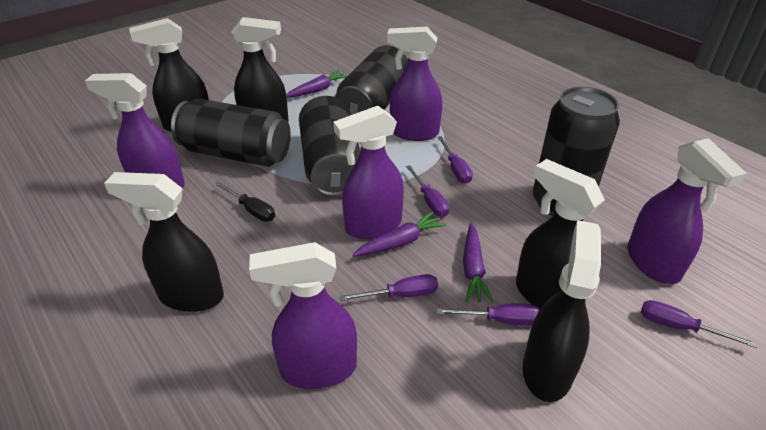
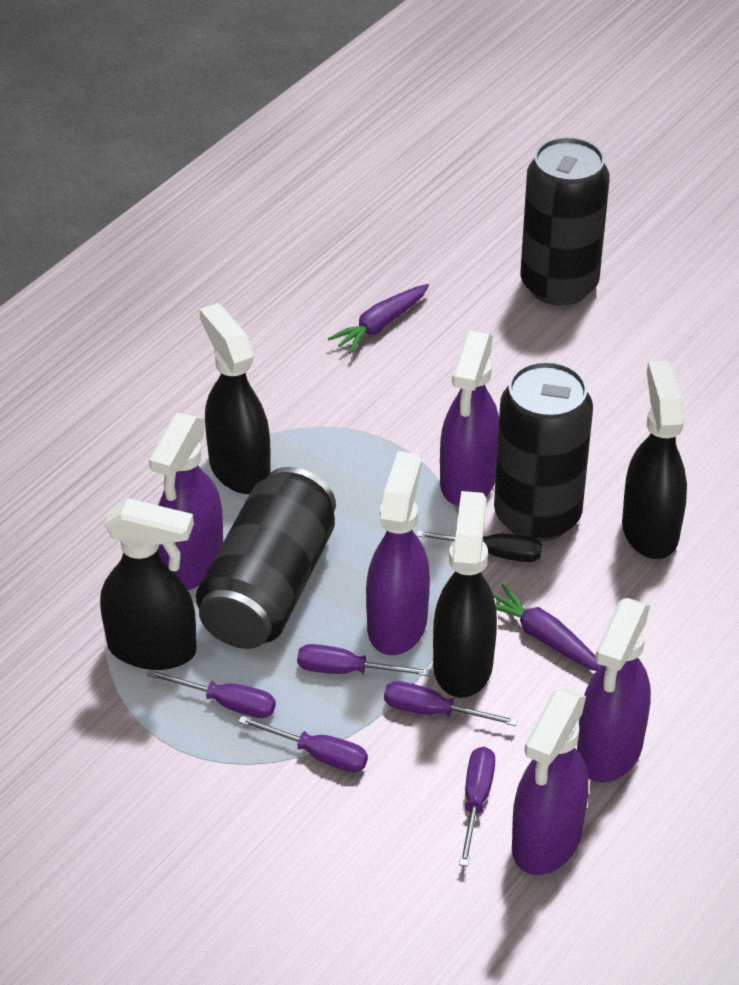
black can: 4 -> 3
black spray bottle: 5 -> 4
purple carrot: 3 -> 2

